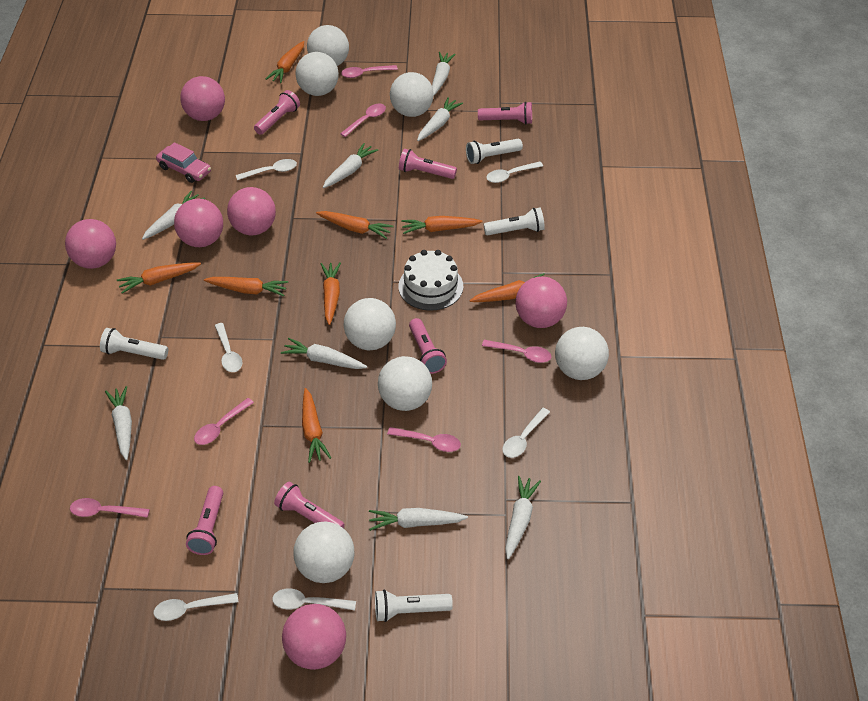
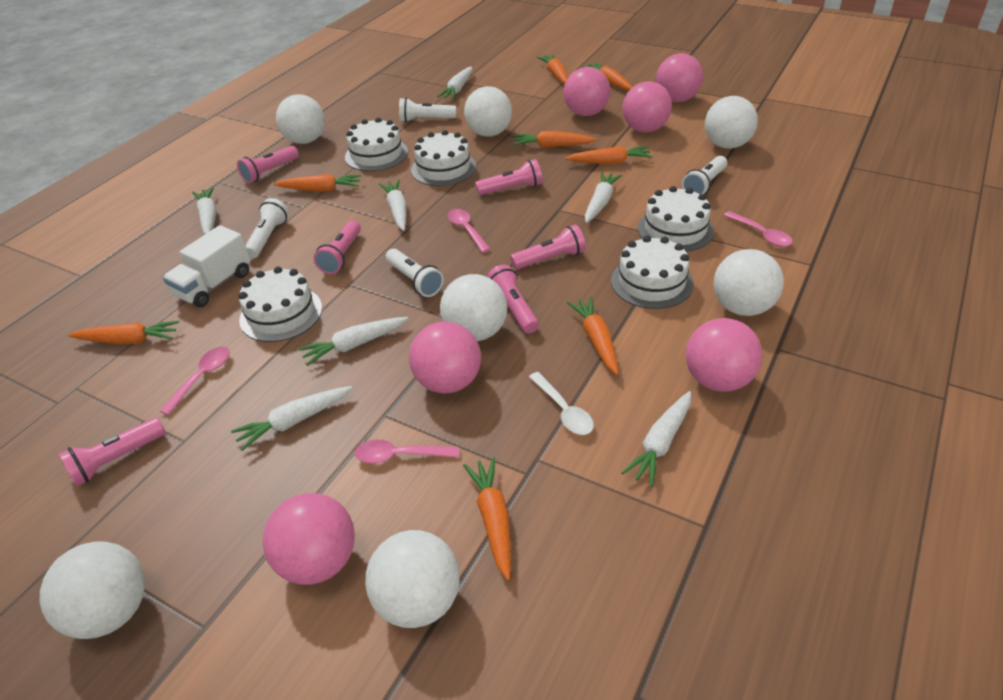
pink car: 1 -> 0
pink spoon: 6 -> 4
white cake: 1 -> 5
white carrot: 8 -> 7
white spoon: 6 -> 1
white truck: 0 -> 1

